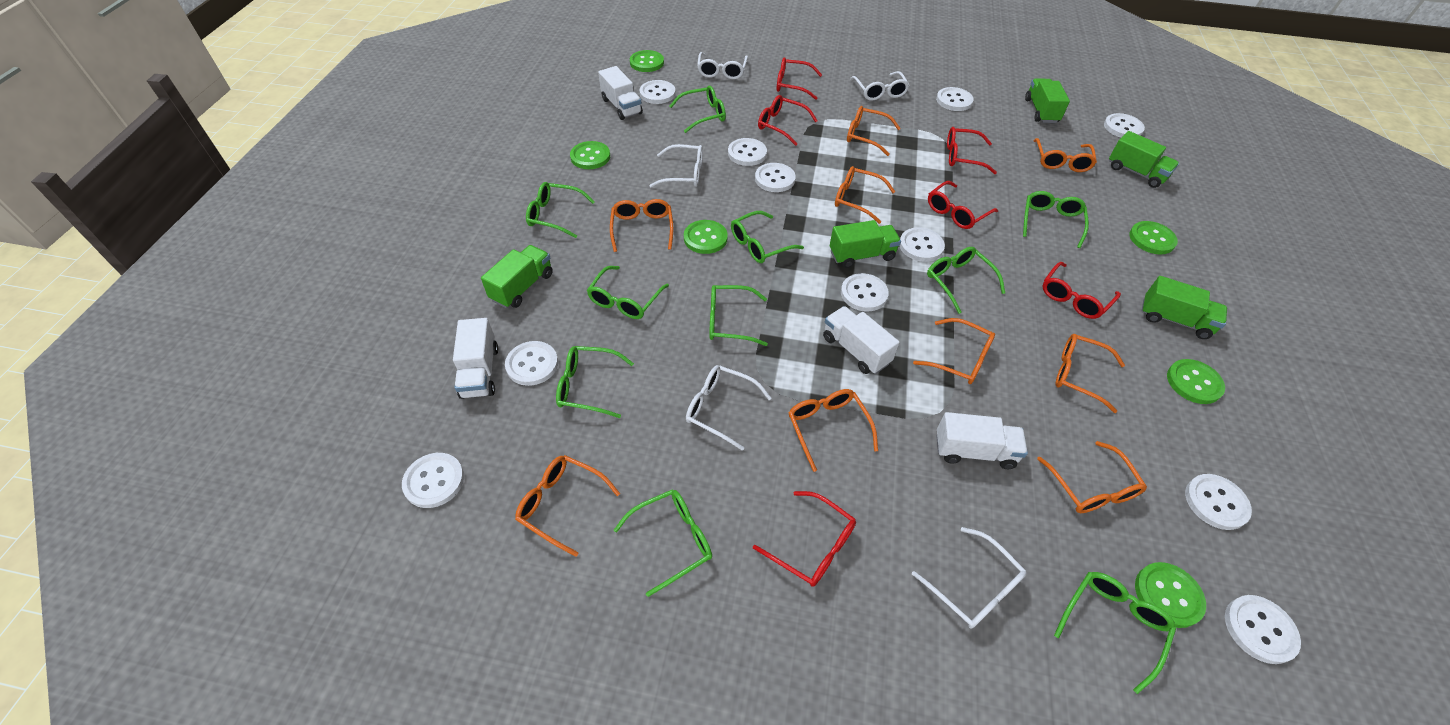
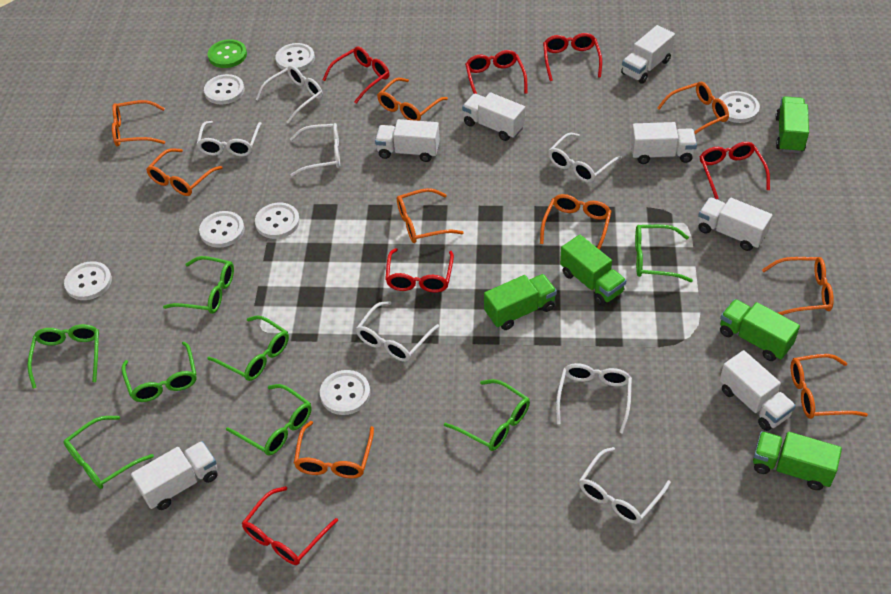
green button: 6 -> 1
green glasses: 10 -> 8
white button: 11 -> 7
white glasses: 5 -> 7
white truck: 4 -> 7

